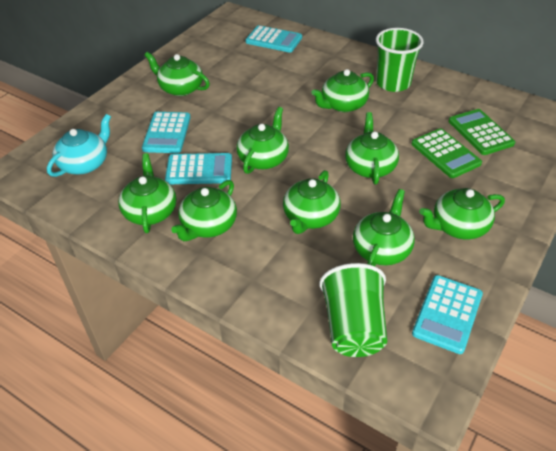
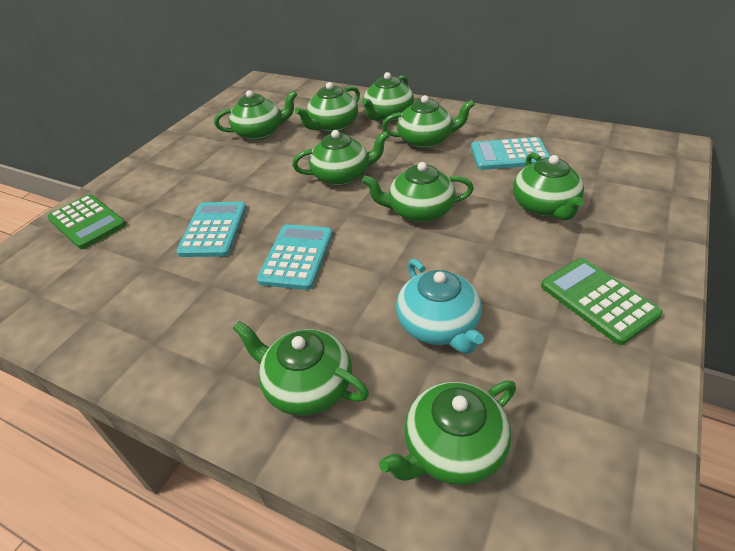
green cup: 2 -> 0
turquoise calculator: 4 -> 3

